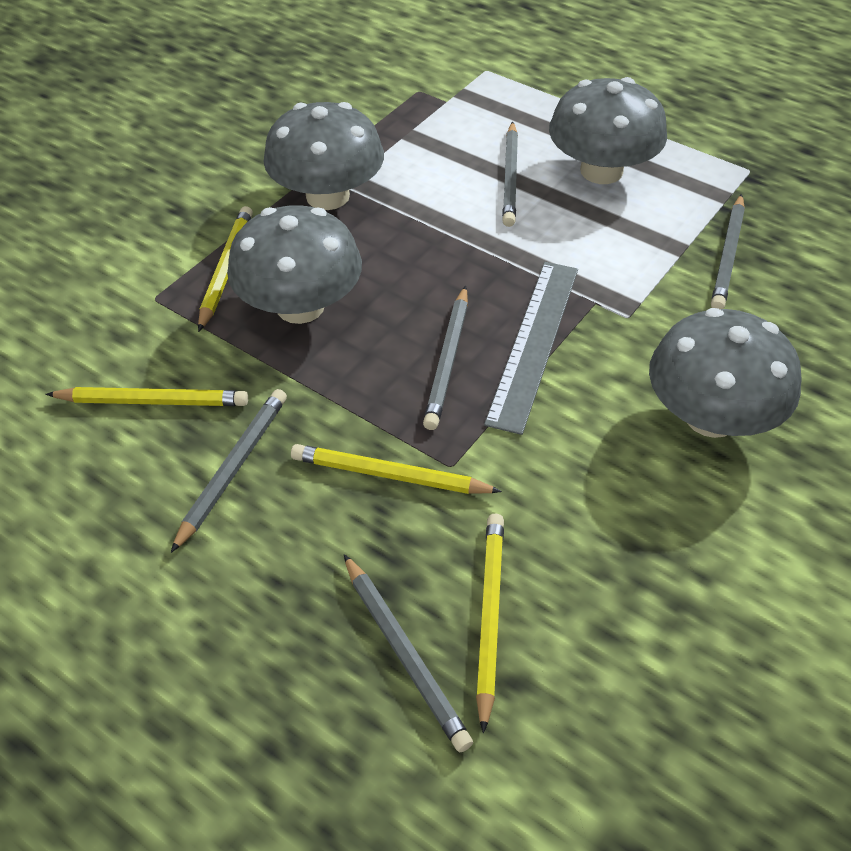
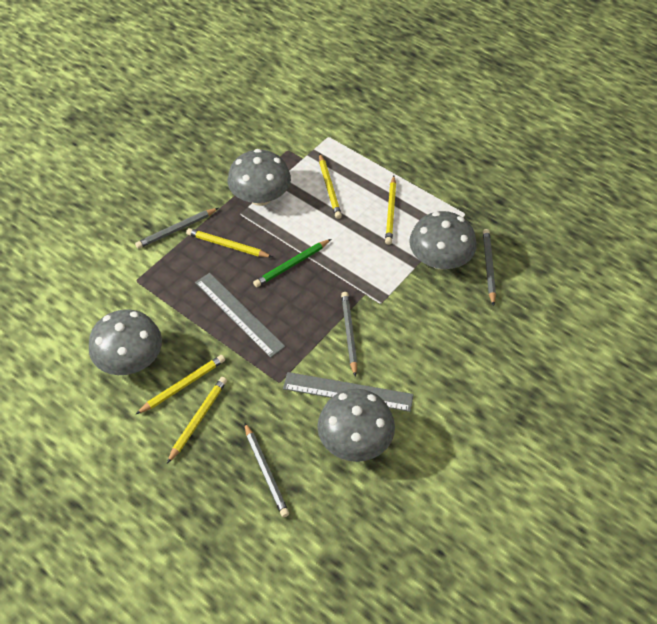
green pencil: 0 -> 1
grey pencil: 5 -> 4
grey ruler: 1 -> 2
yellow pencil: 4 -> 5

